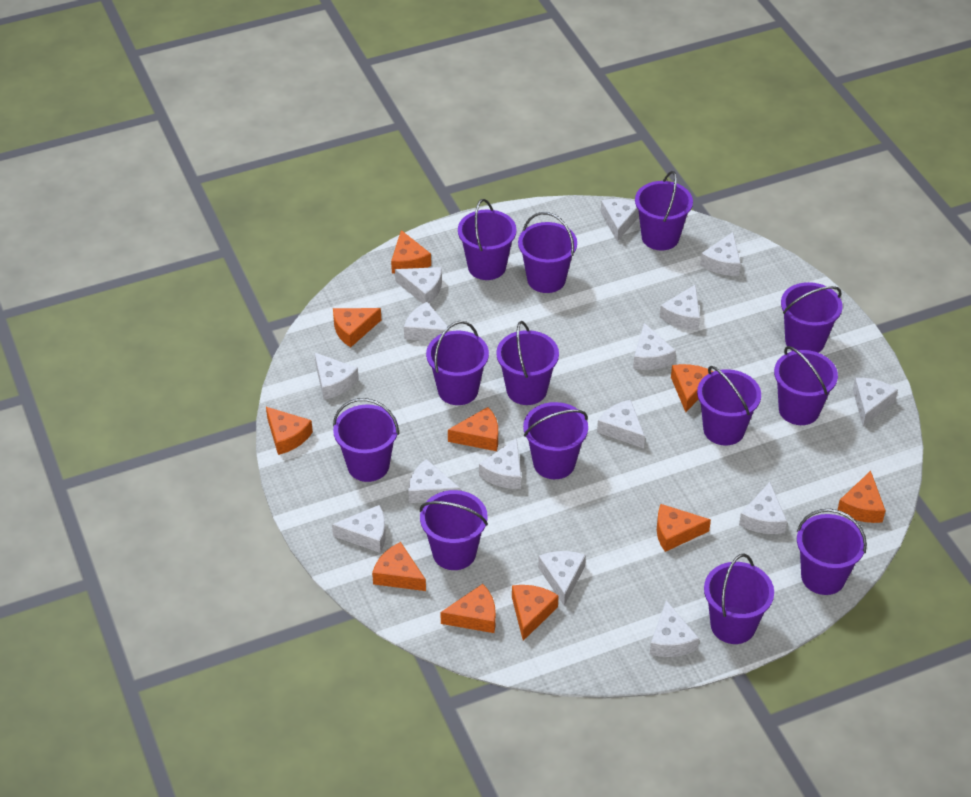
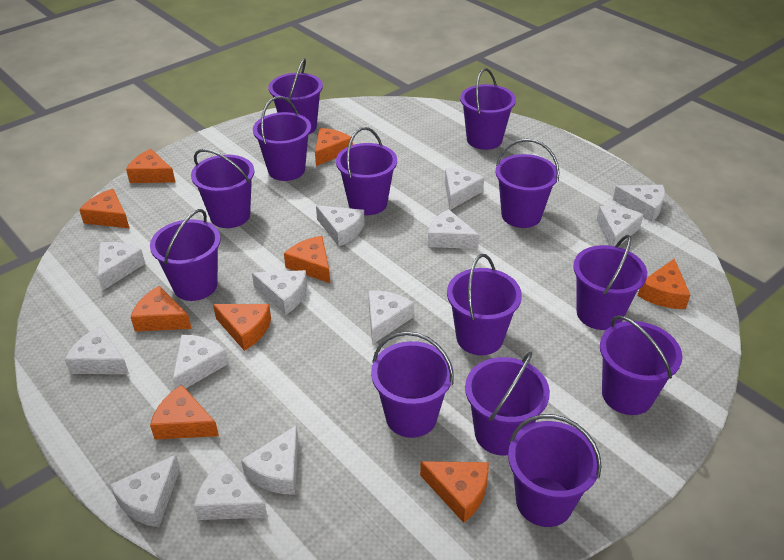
orange cheese: 10 -> 9
white cheese: 15 -> 13

